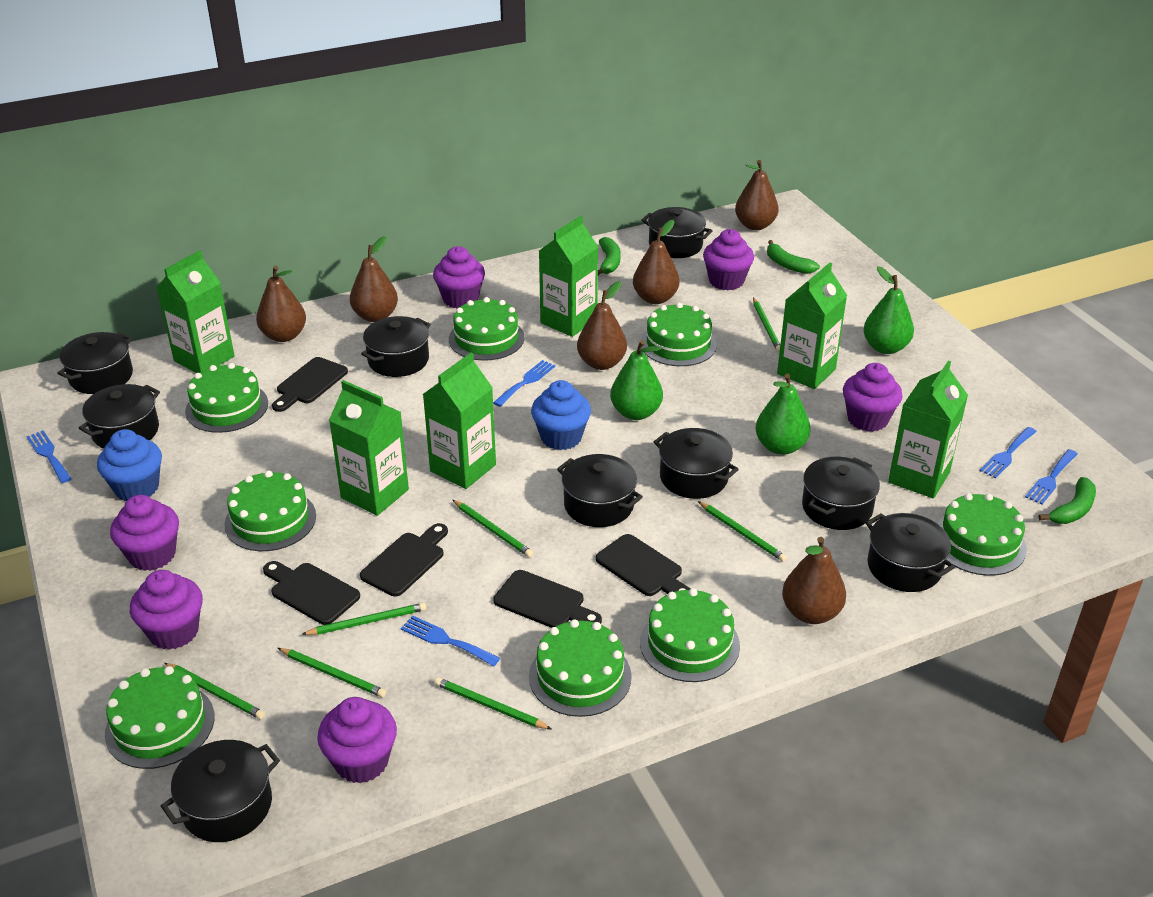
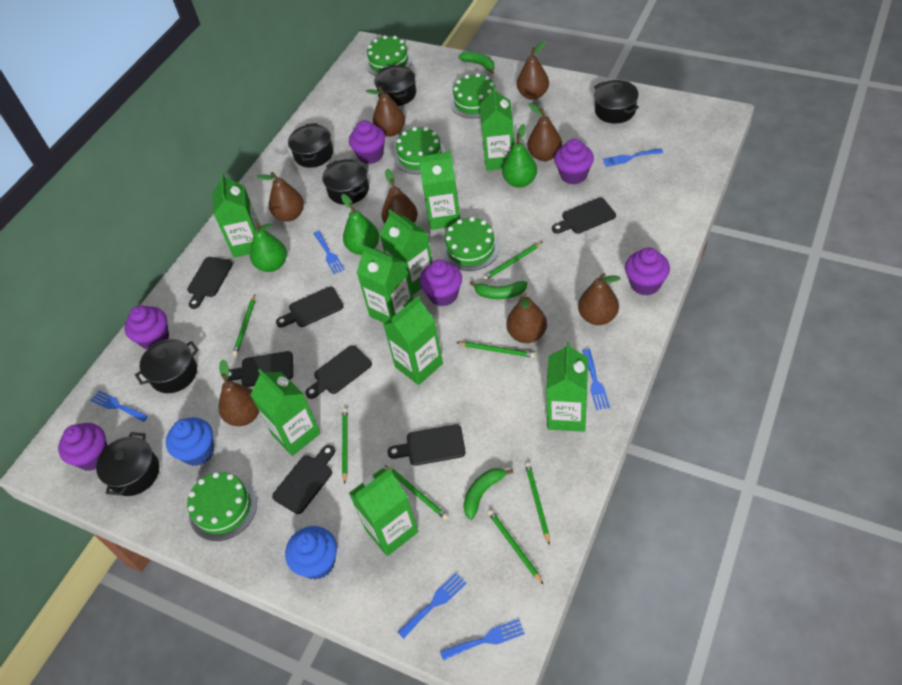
black cutting board: 5 -> 7
black pot: 9 -> 6
blue fork: 5 -> 6
brown pear: 6 -> 8
green cake: 8 -> 5
green carton: 6 -> 9

